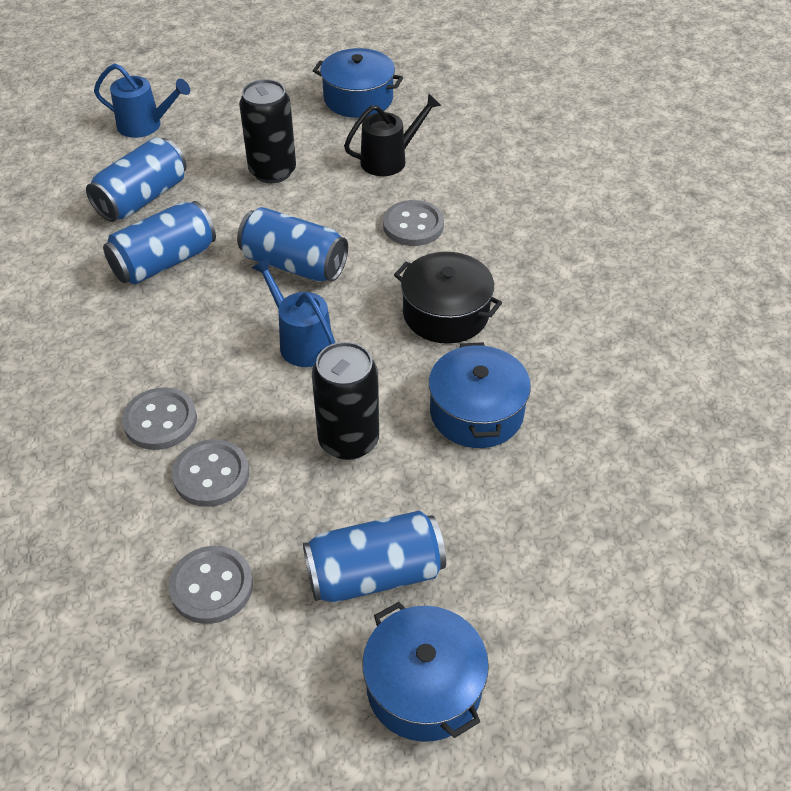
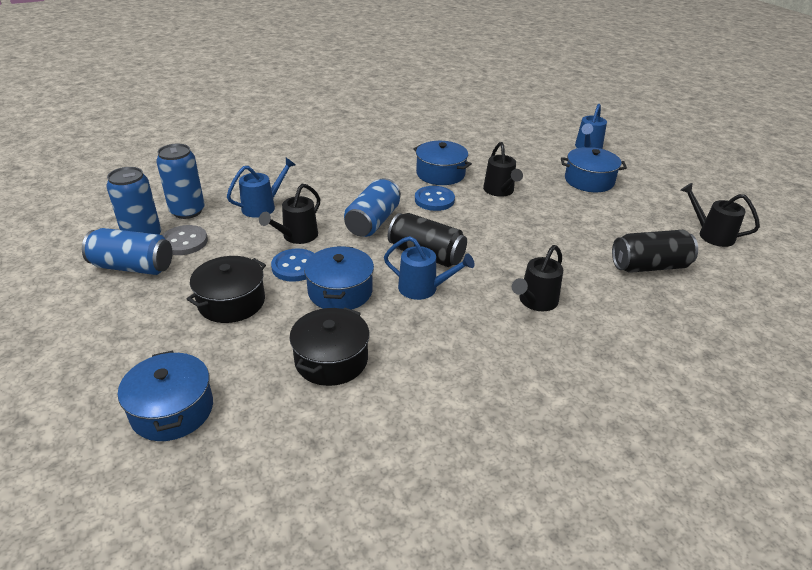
black pot: 1 -> 2
black watering can: 1 -> 4
blue button: 0 -> 2
blue pot: 3 -> 4
blue watering can: 2 -> 3
grey button: 4 -> 1

